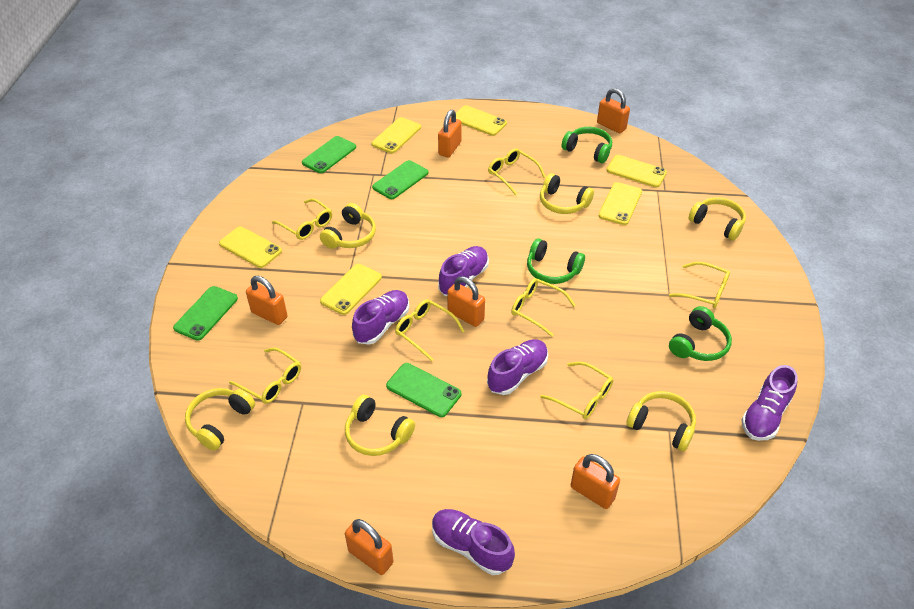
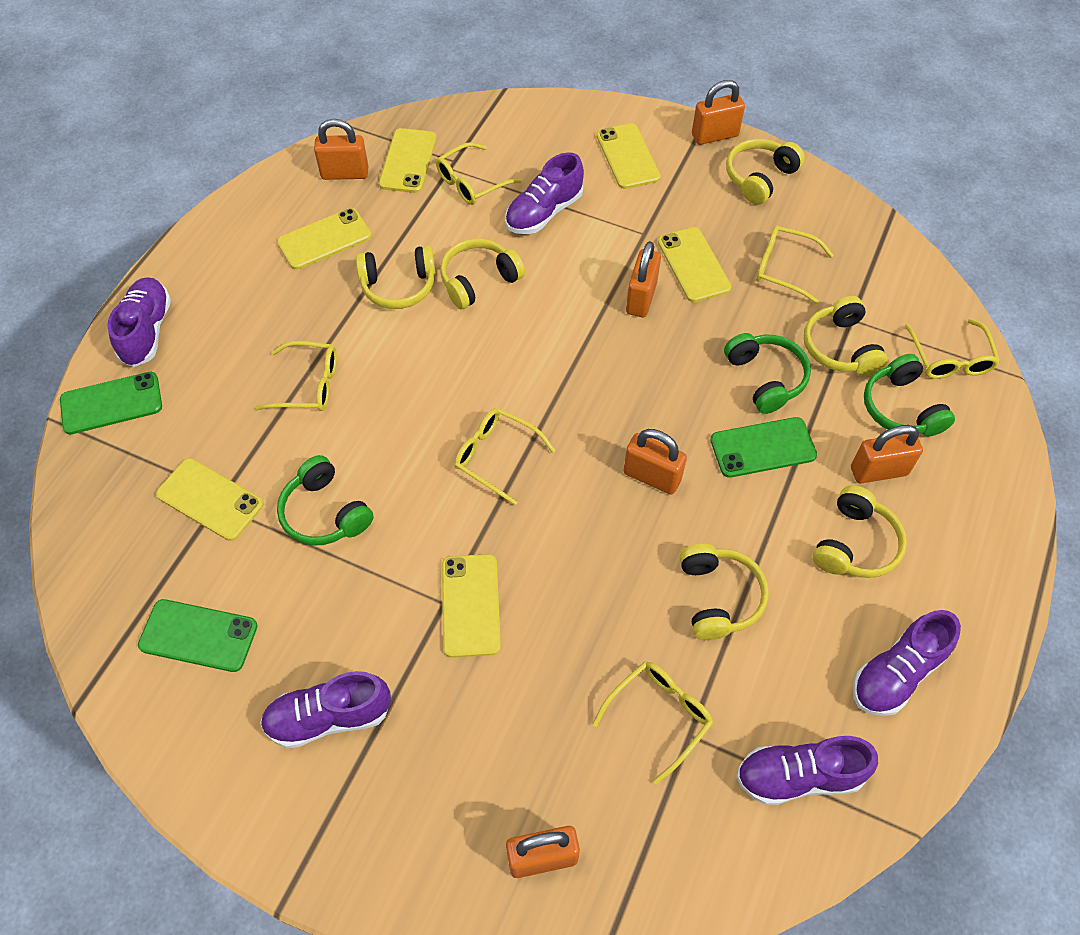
green phone: 4 -> 3
yellow glasses: 7 -> 6

